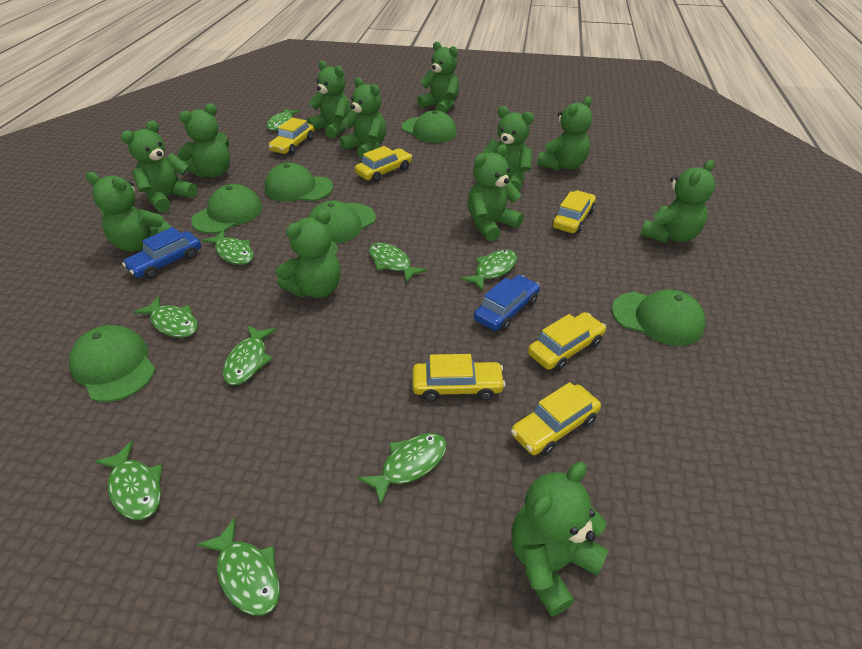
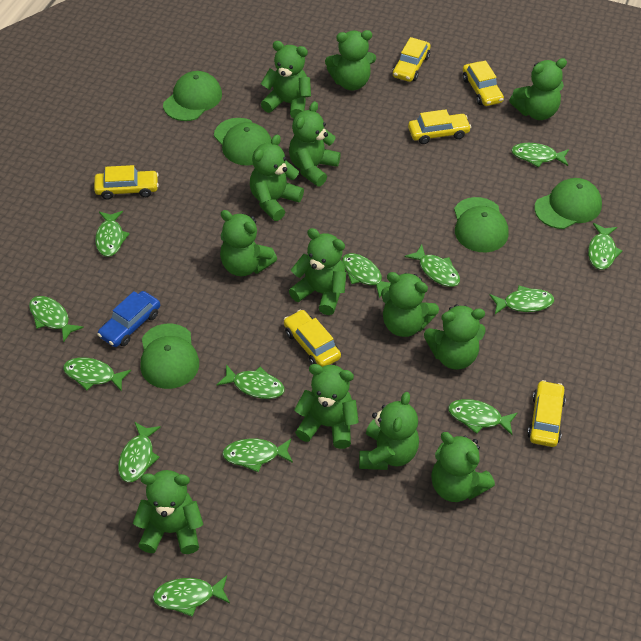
blue car: 2 -> 1
green cap: 6 -> 5
green fish: 9 -> 13
green teddy bear: 12 -> 13

